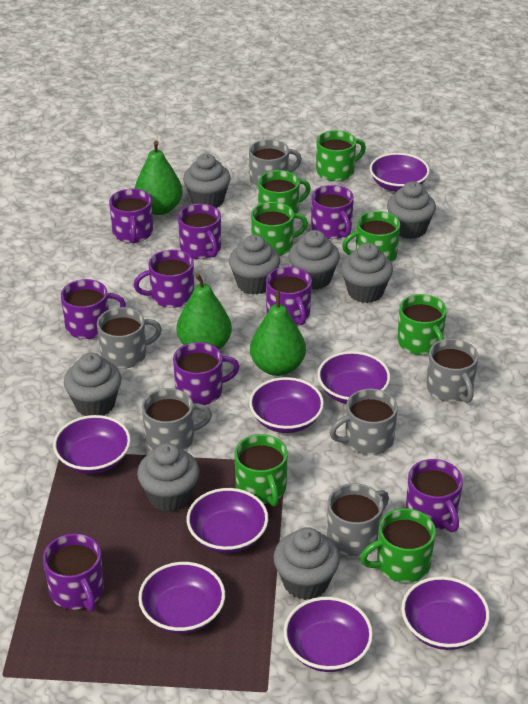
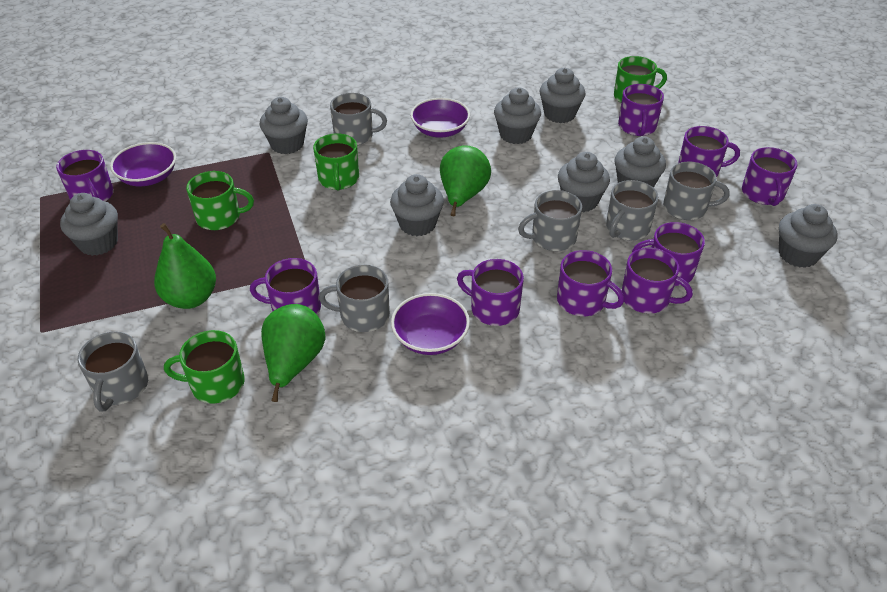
green mug: 7 -> 4
purple bowl: 8 -> 3

